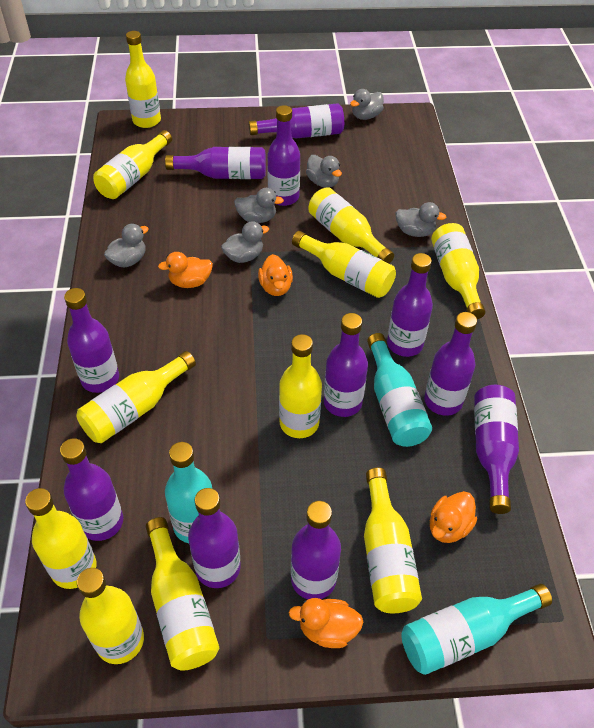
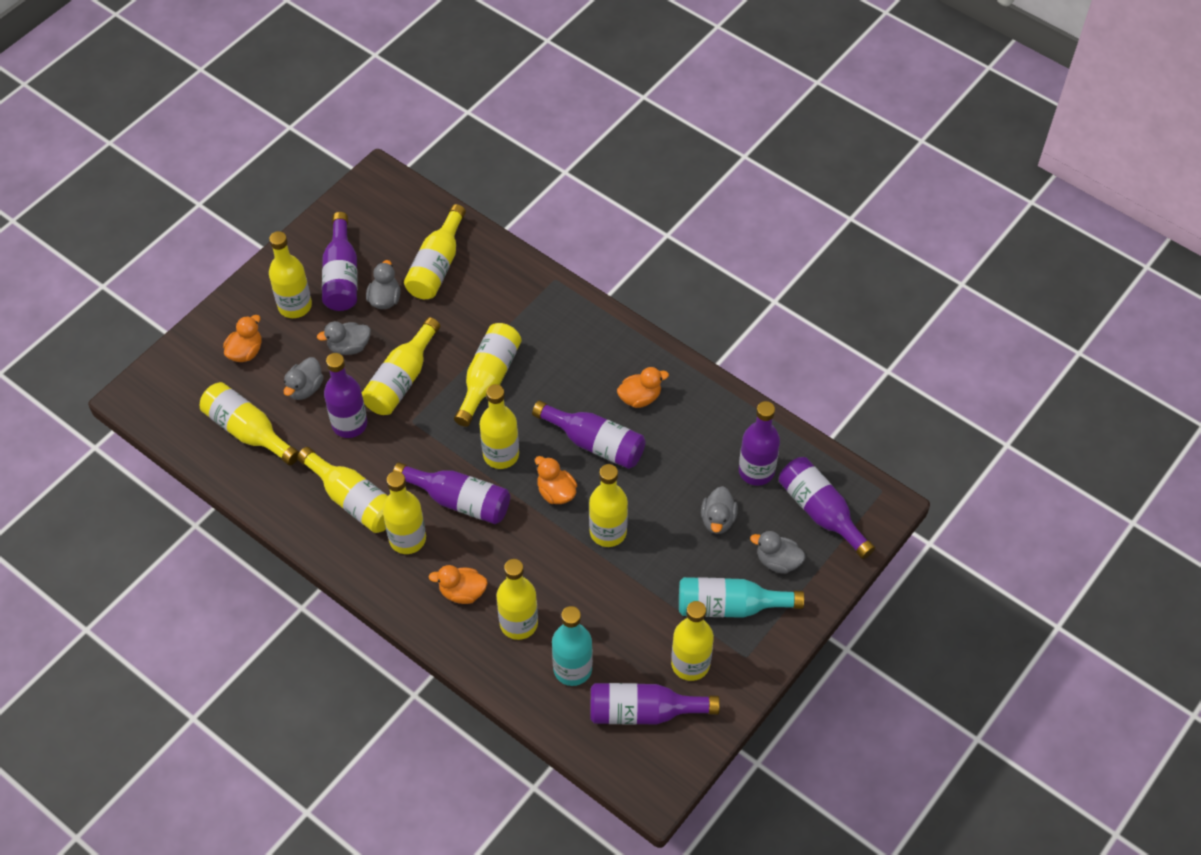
grey duck: 6 -> 5
purple bottle: 11 -> 7
turquoise bottle: 3 -> 2

